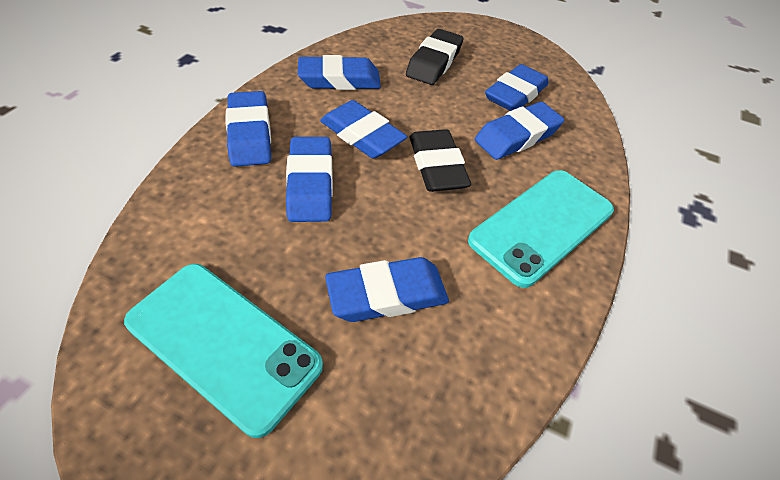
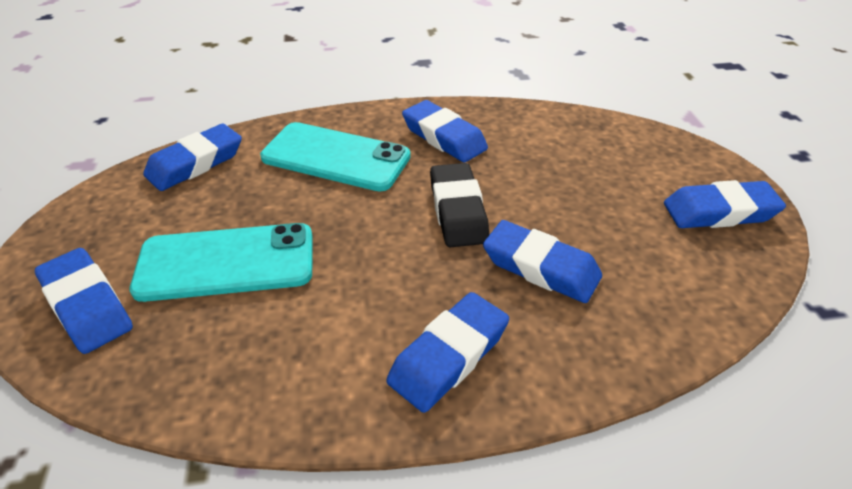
black eraser: 2 -> 1
blue eraser: 7 -> 6

